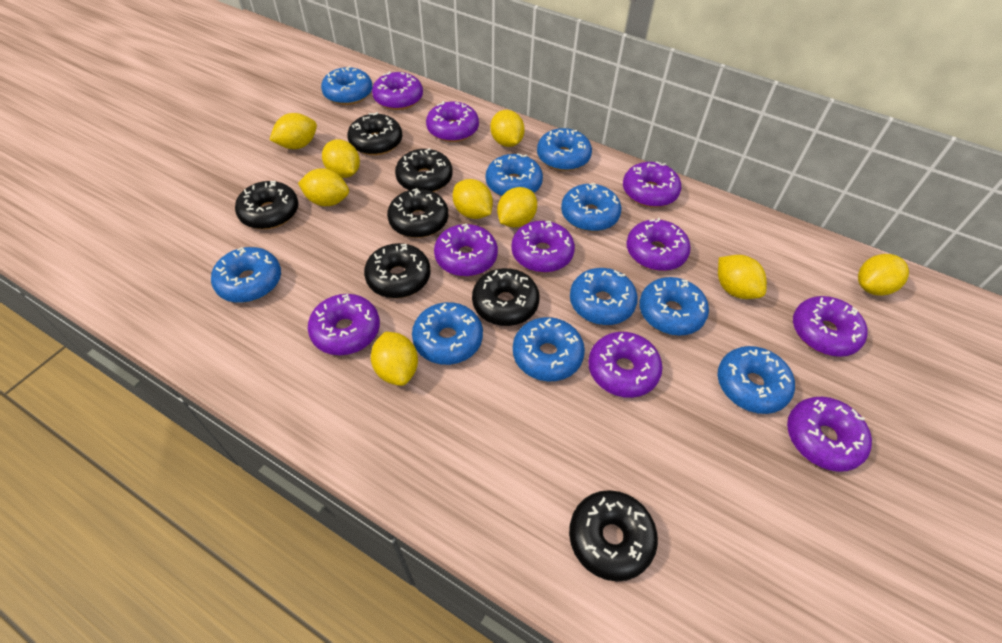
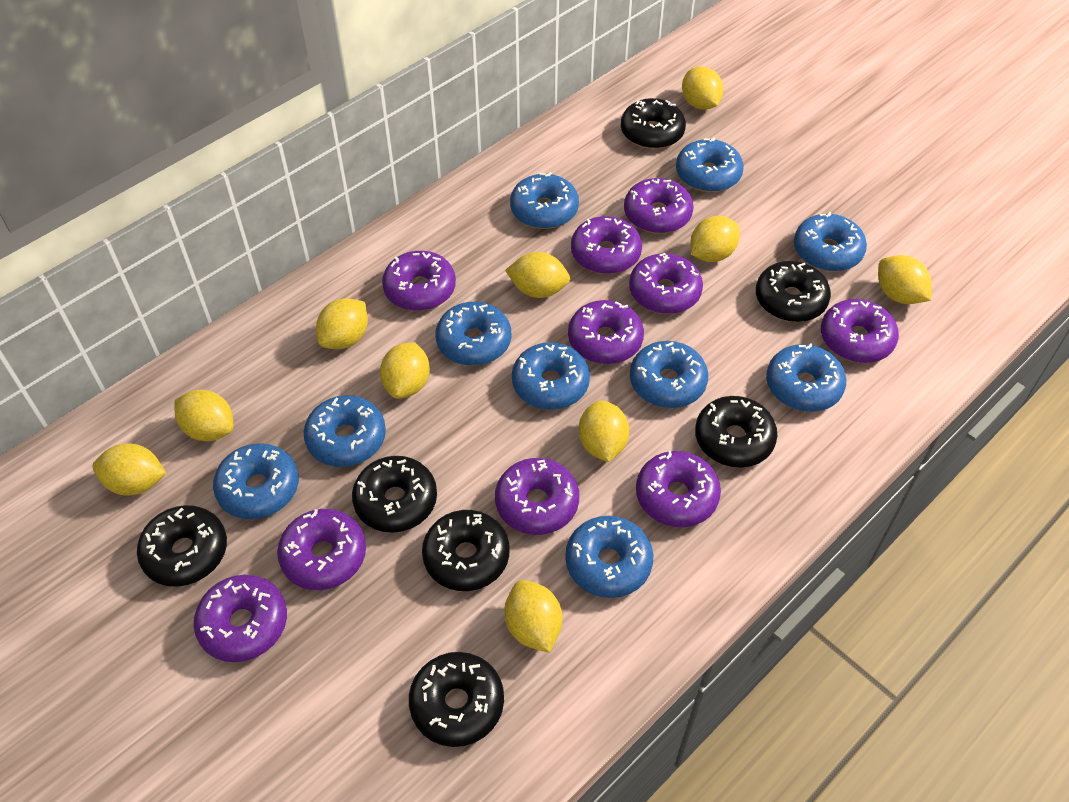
yellow lemon: 9 -> 10

